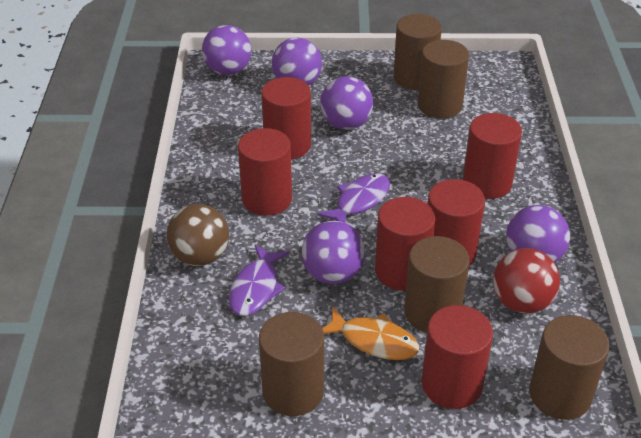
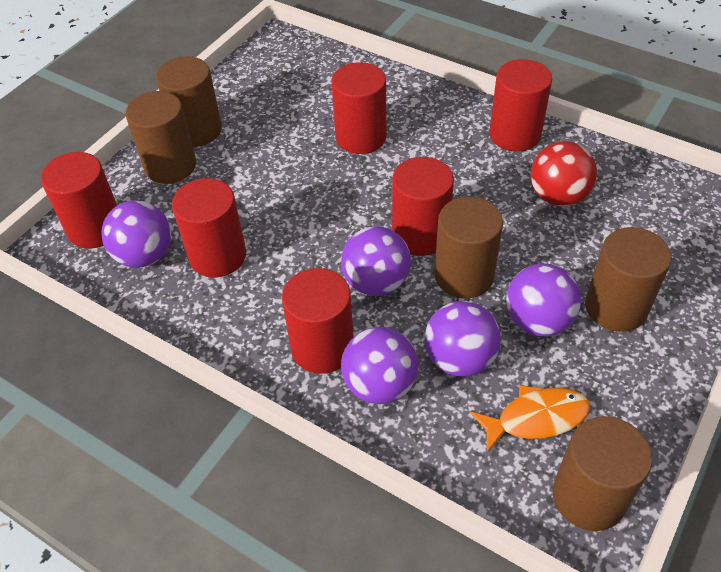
brown ball: 1 -> 0
purple fish: 2 -> 0

